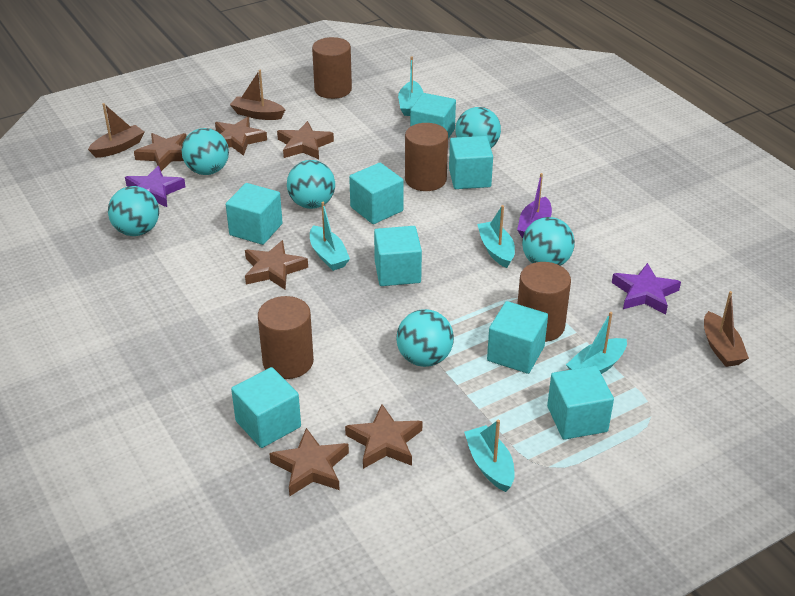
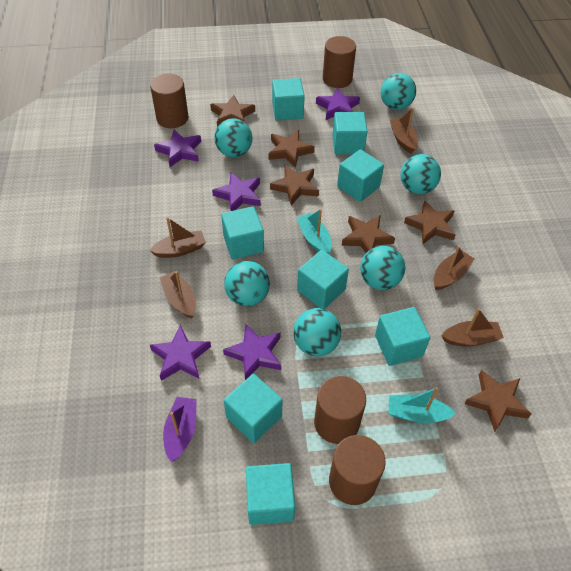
brown boat: 3 -> 5
purple star: 2 -> 5
turquoise boat: 5 -> 2

